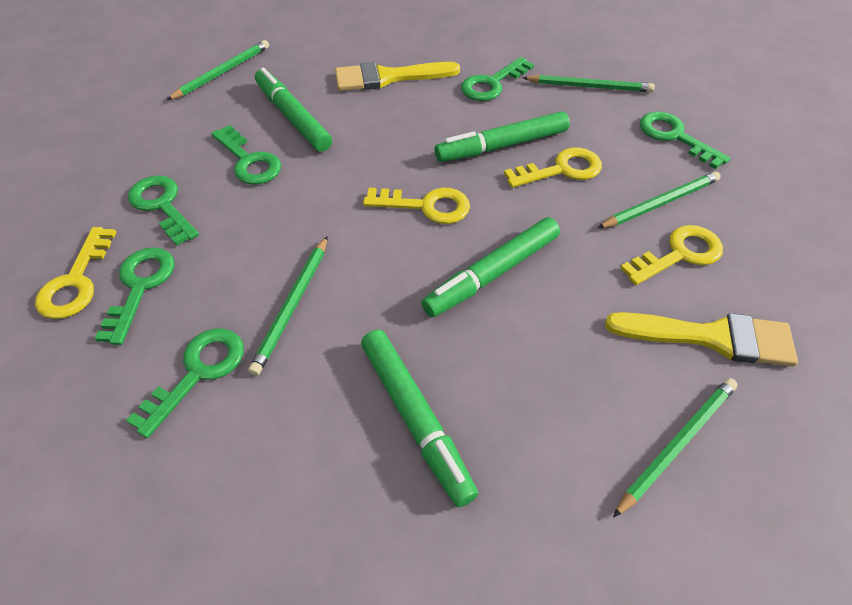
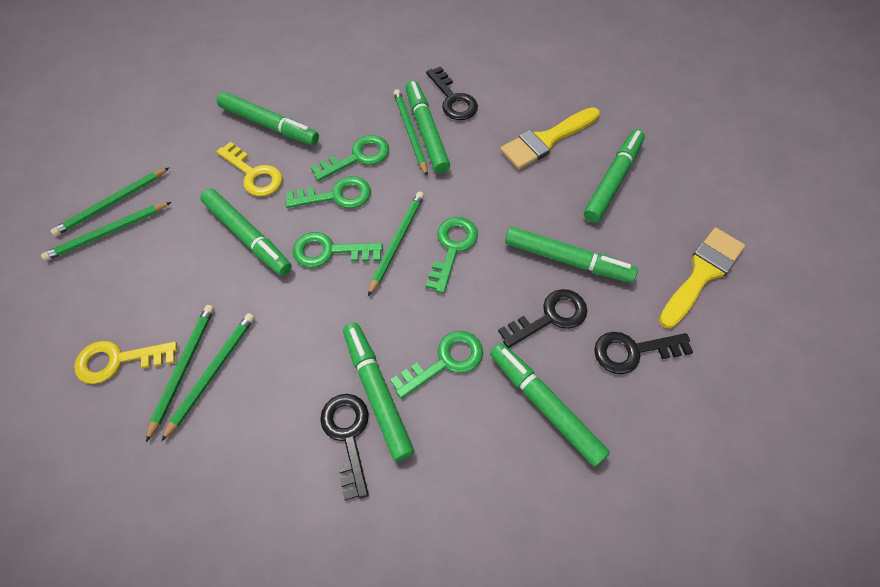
black key: 0 -> 4
green key: 6 -> 5
green marker: 4 -> 7
green pencil: 5 -> 6
yellow key: 4 -> 2

